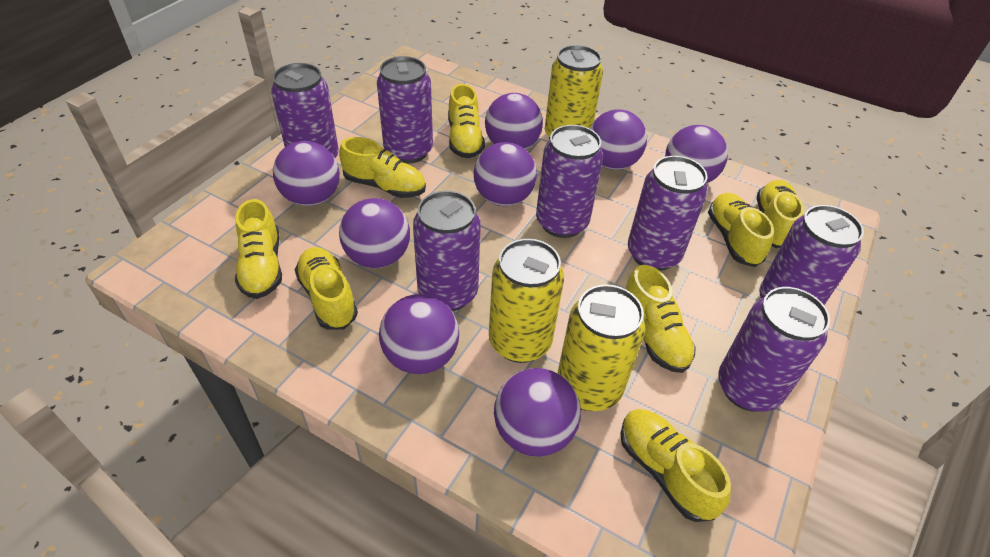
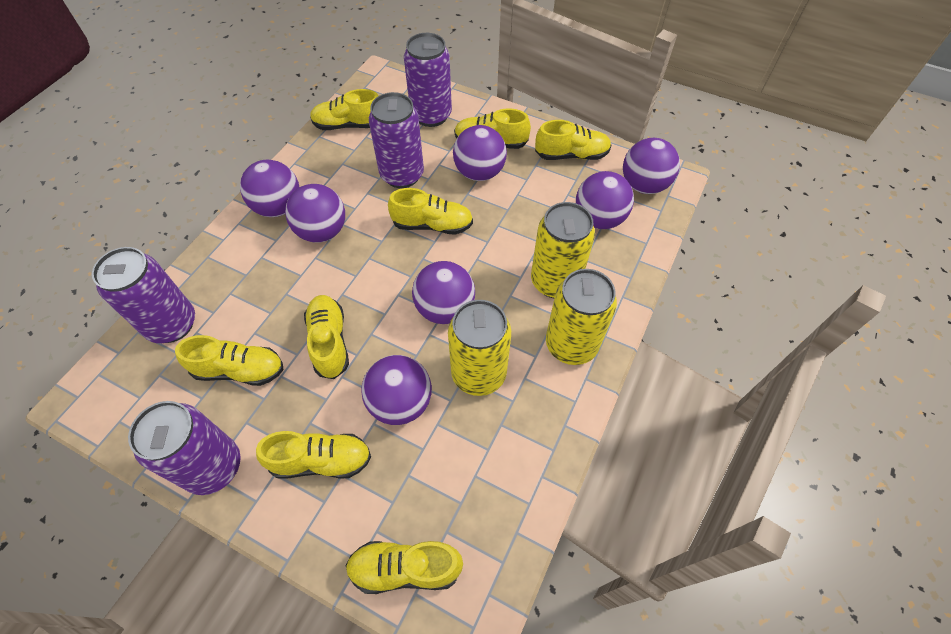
purple ball: 8 -> 7
purple can: 7 -> 4

